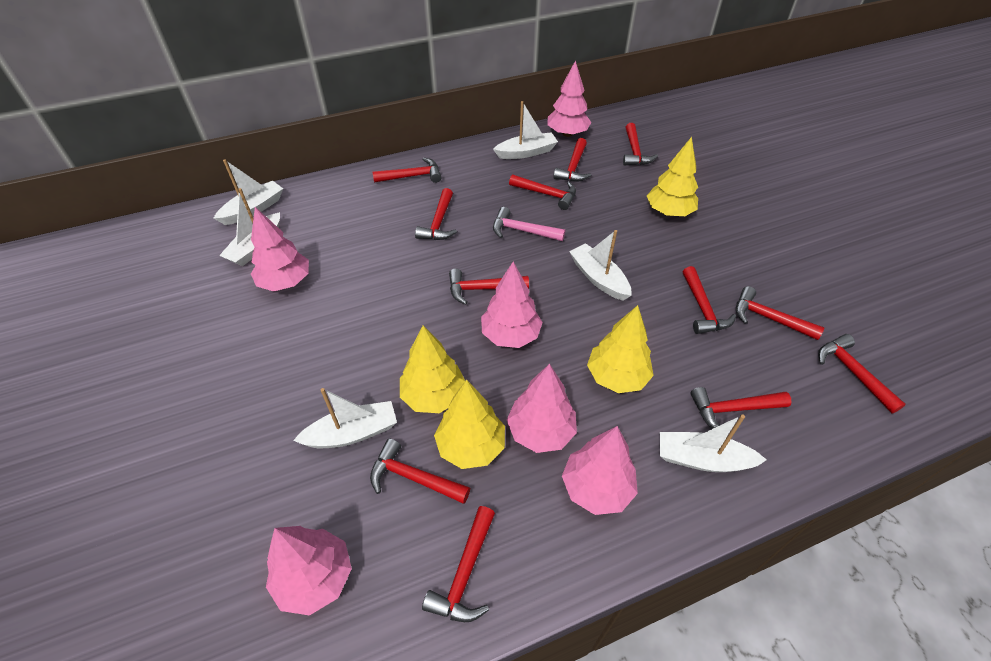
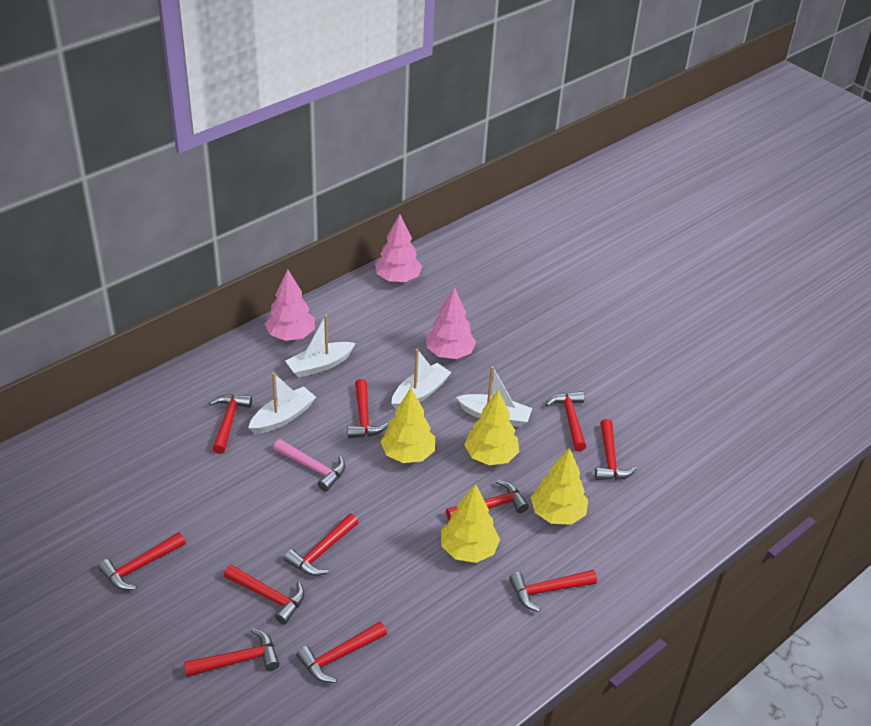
pink tree: 6 -> 3
red hammer: 12 -> 11
white boat: 6 -> 4

